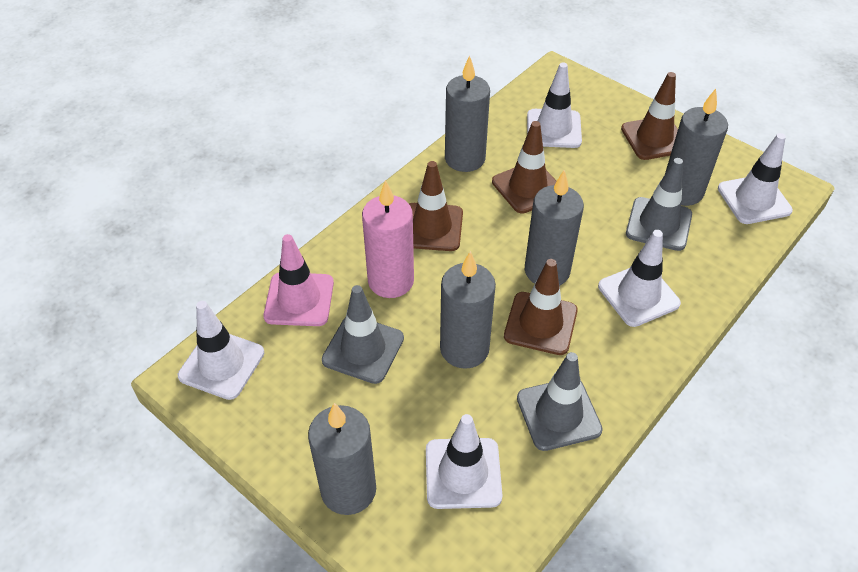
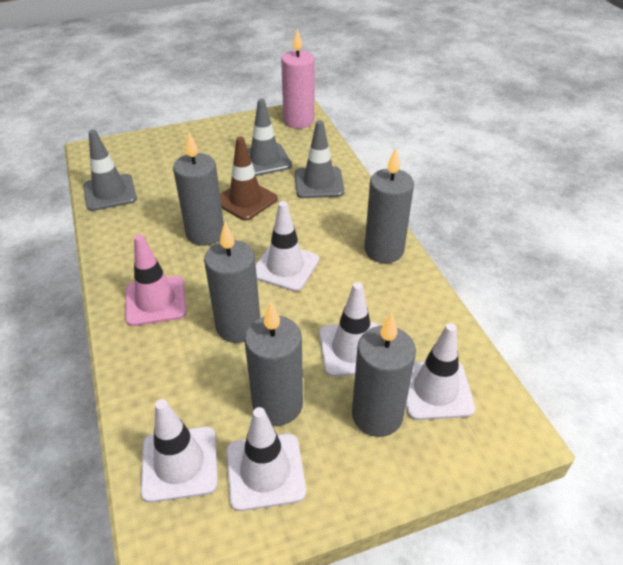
brown traffic cone: 4 -> 1

